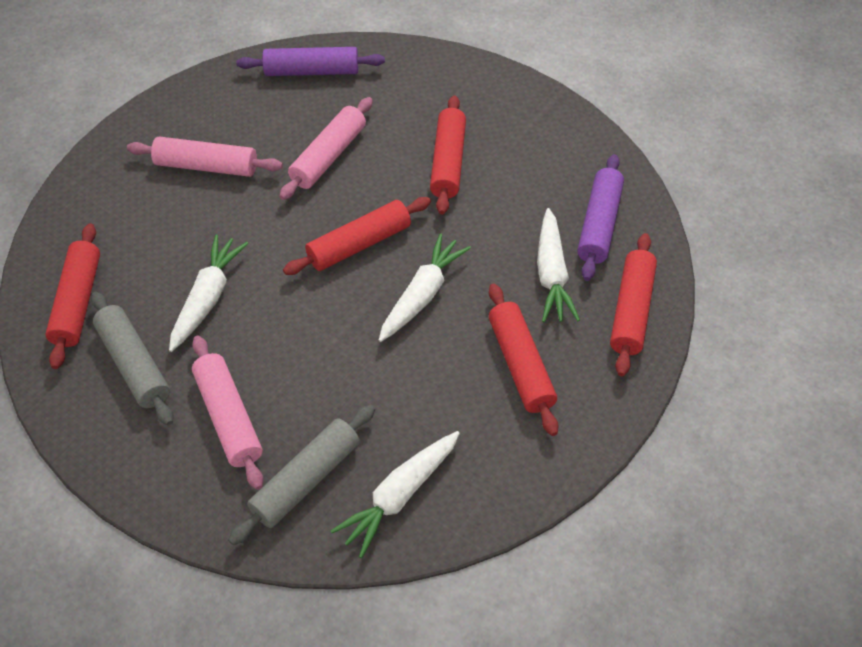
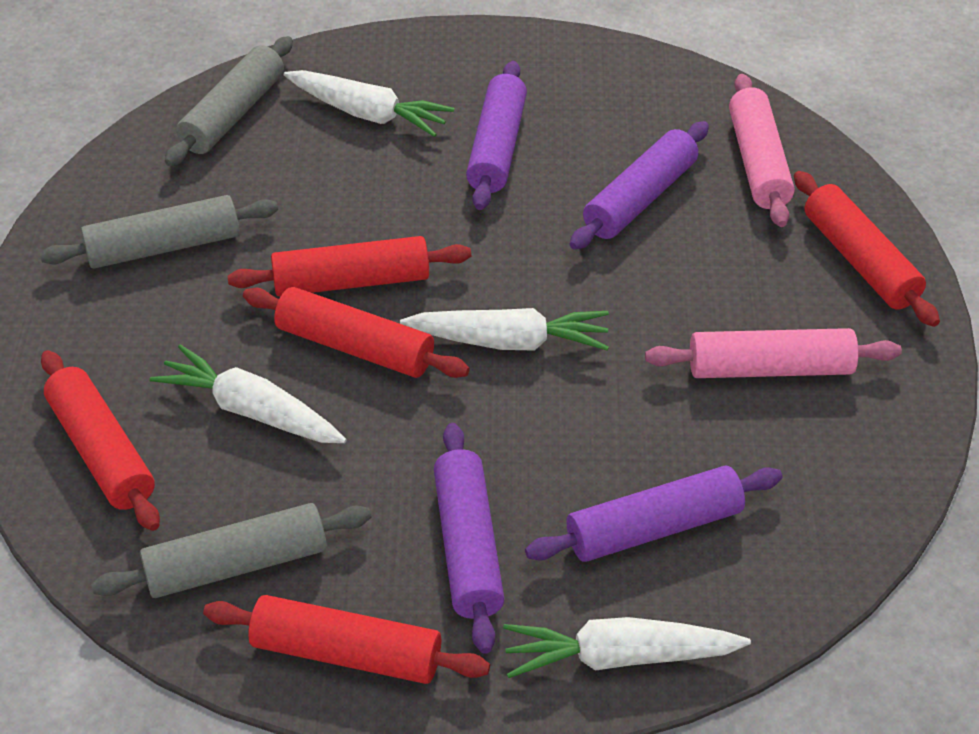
grey rolling pin: 2 -> 3
pink rolling pin: 3 -> 2
purple rolling pin: 2 -> 4

